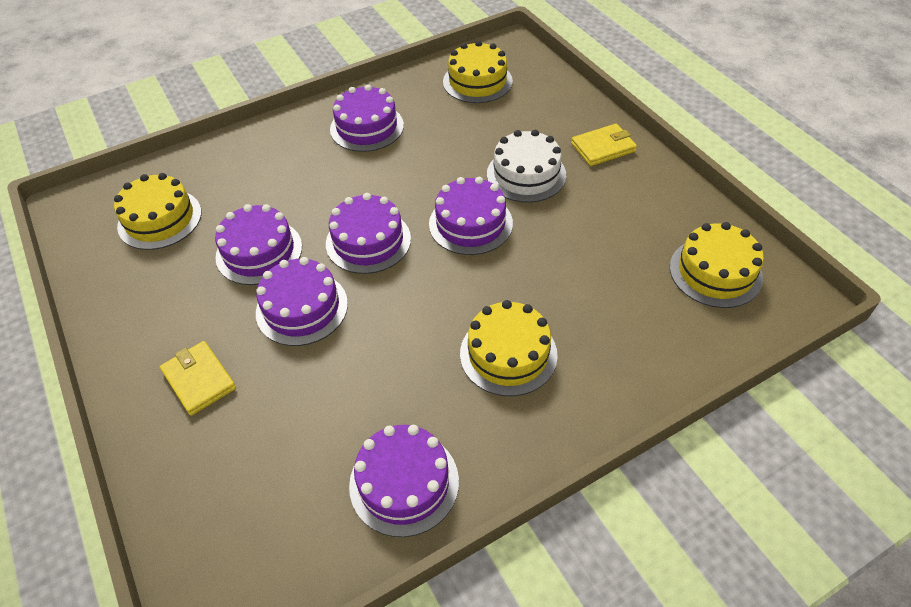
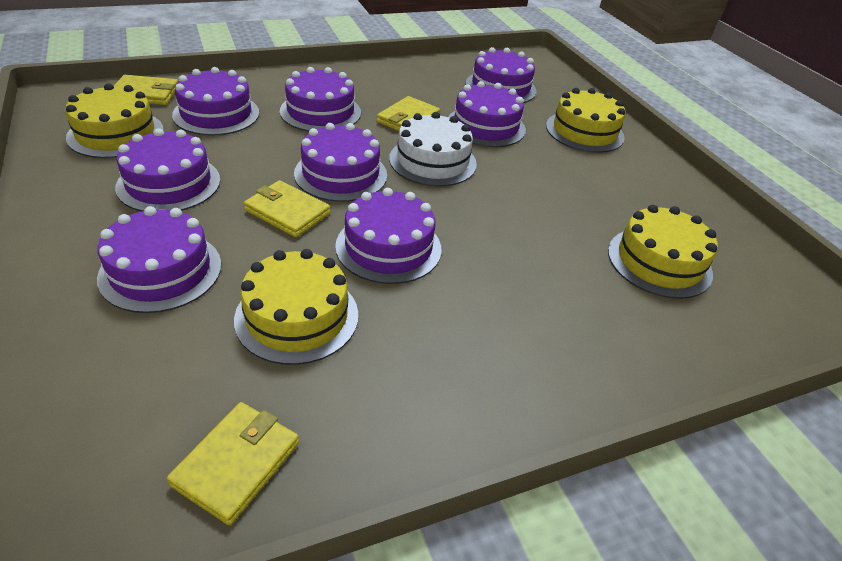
purple cake: 6 -> 8
yellow wallet: 2 -> 4

